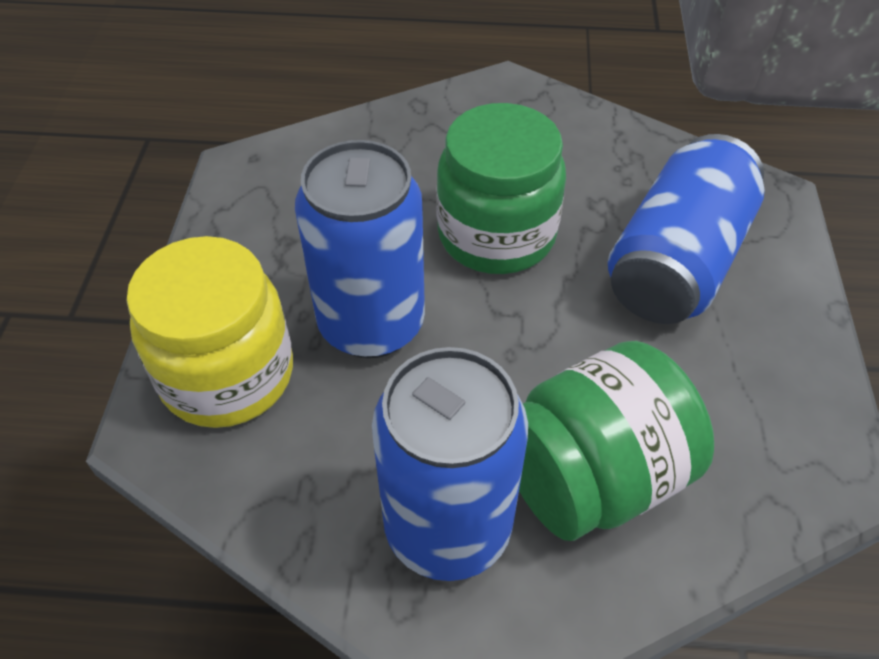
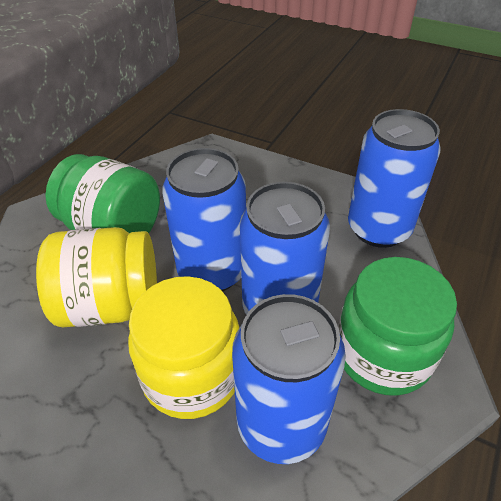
blue can: 3 -> 4
yellow jar: 1 -> 2

